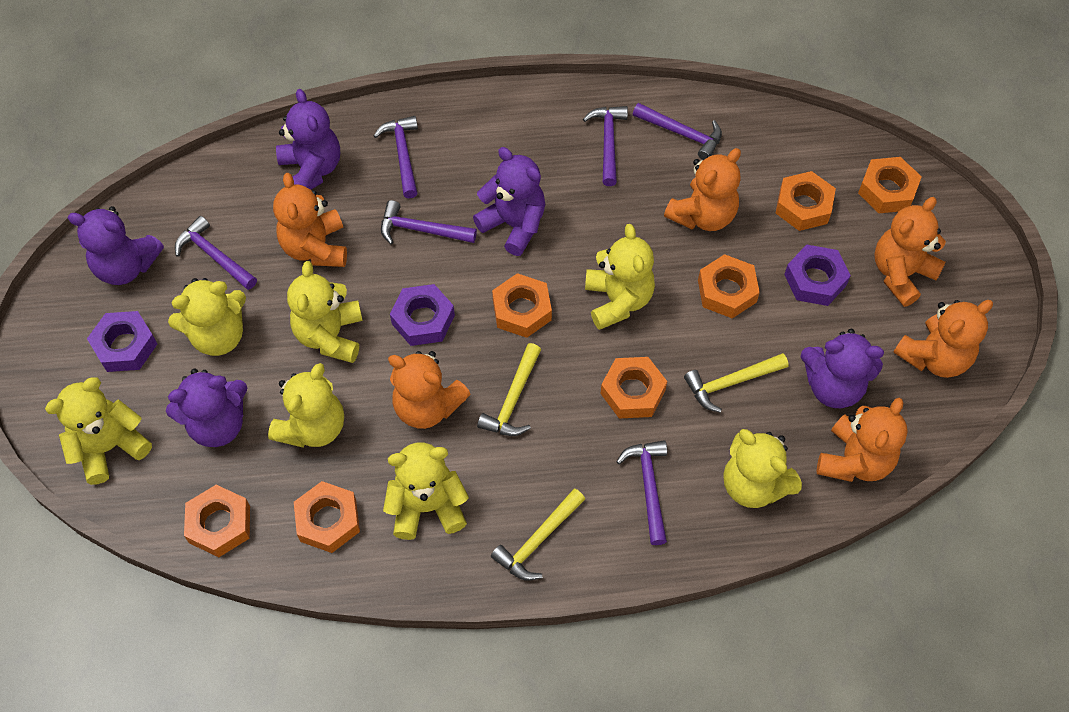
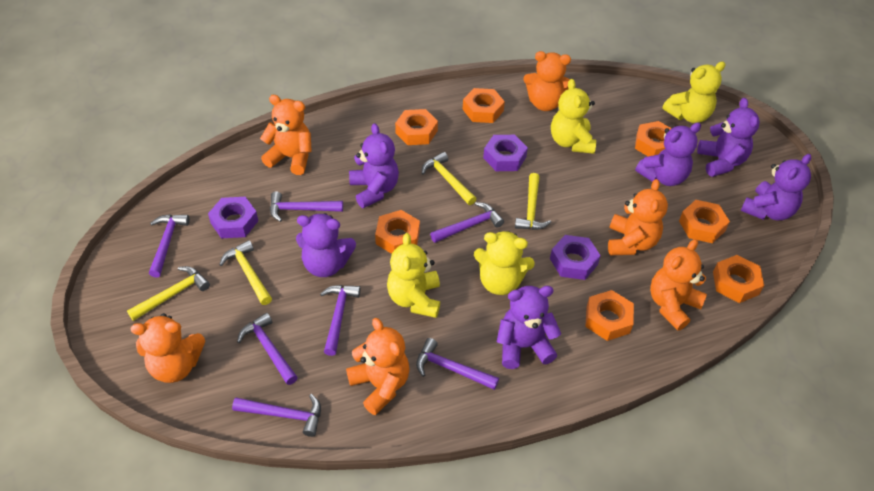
purple hammer: 6 -> 7
purple teddy bear: 5 -> 6
yellow hammer: 3 -> 4
yellow teddy bear: 7 -> 4

